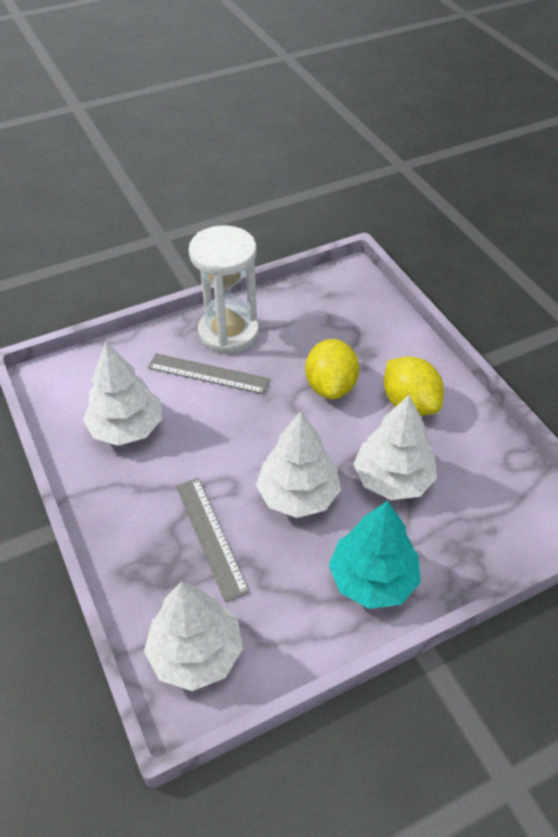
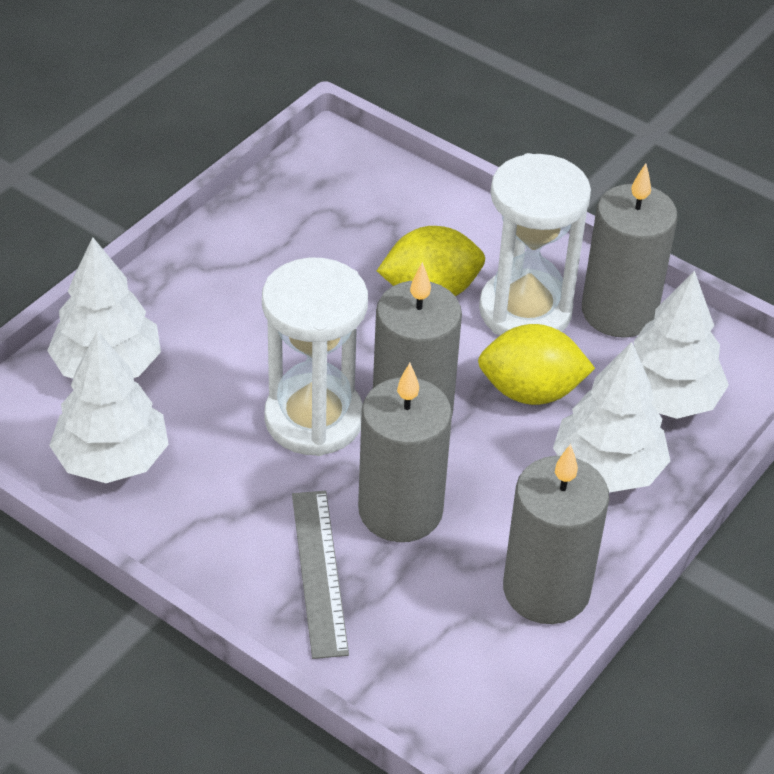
grey candle: 0 -> 4
grey ruler: 2 -> 1
turquoise tree: 1 -> 0
white hourglass: 1 -> 2

